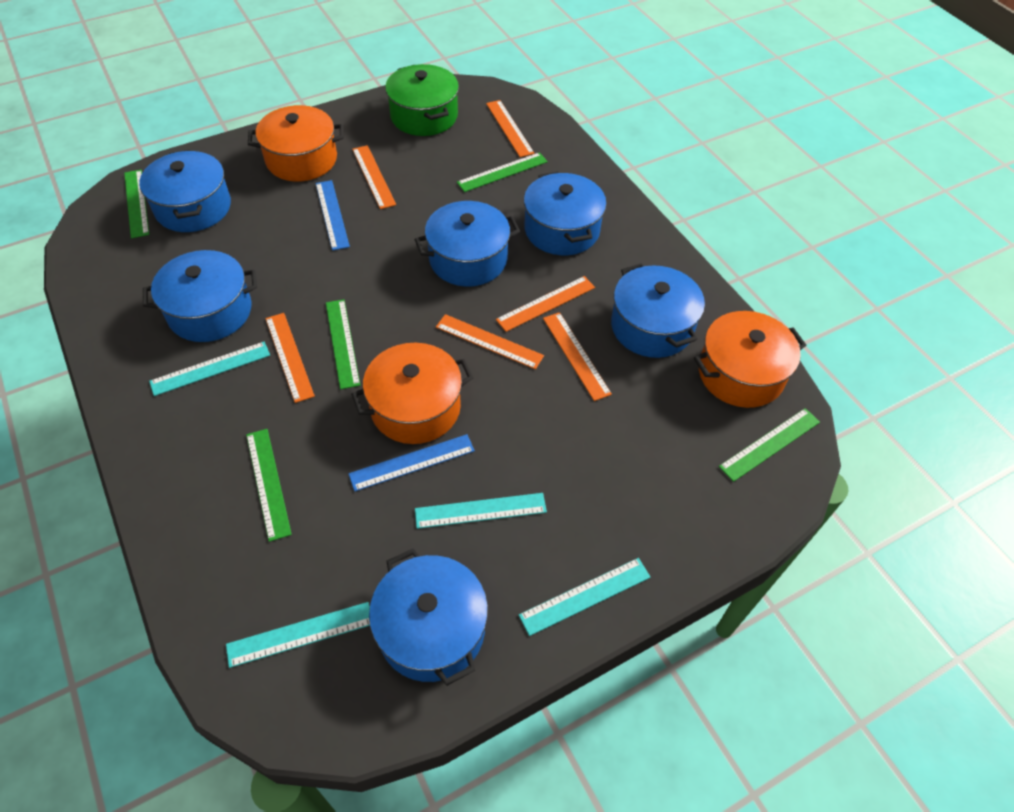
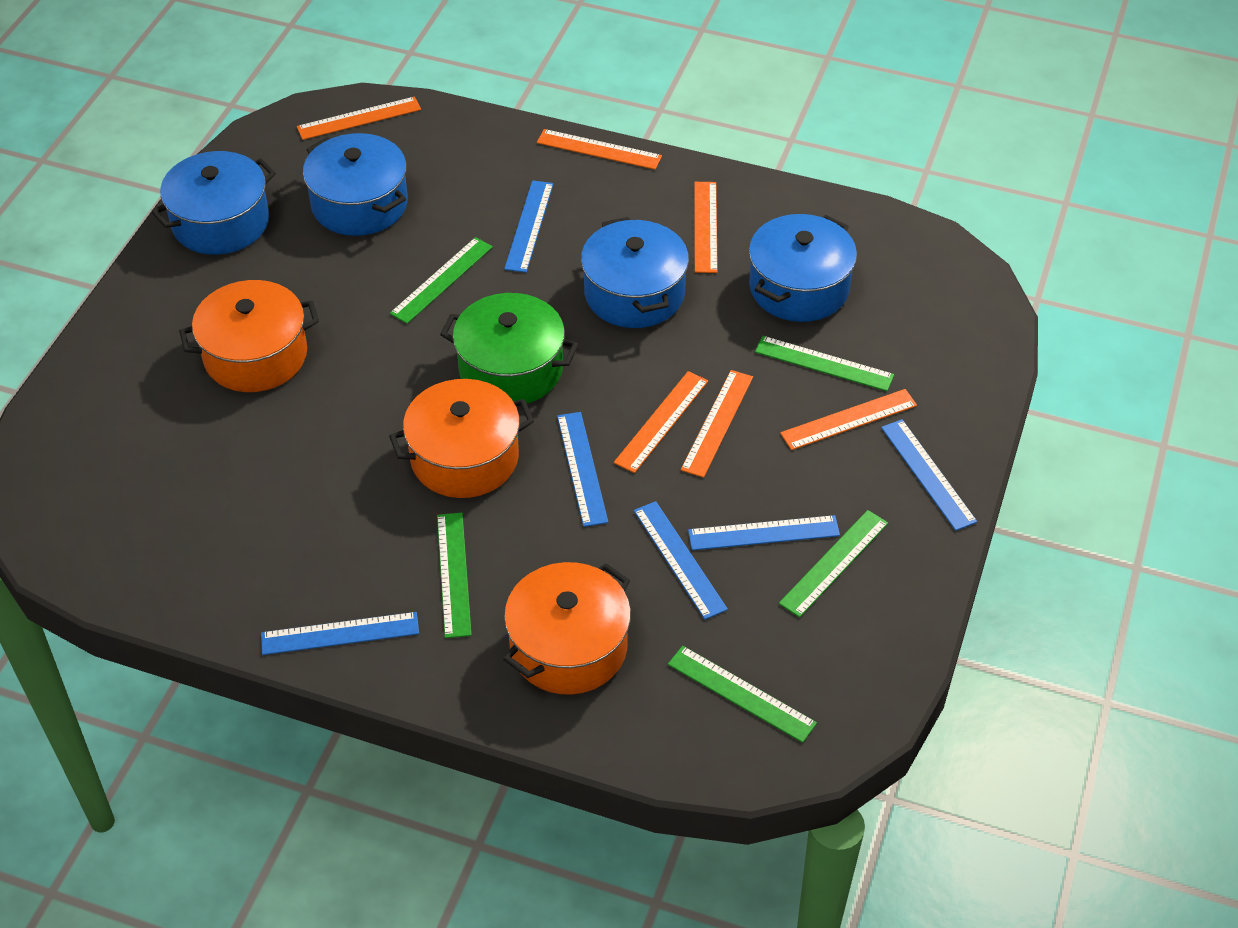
blue pot: 6 -> 4
blue ruler: 2 -> 6
turquoise ruler: 4 -> 0

